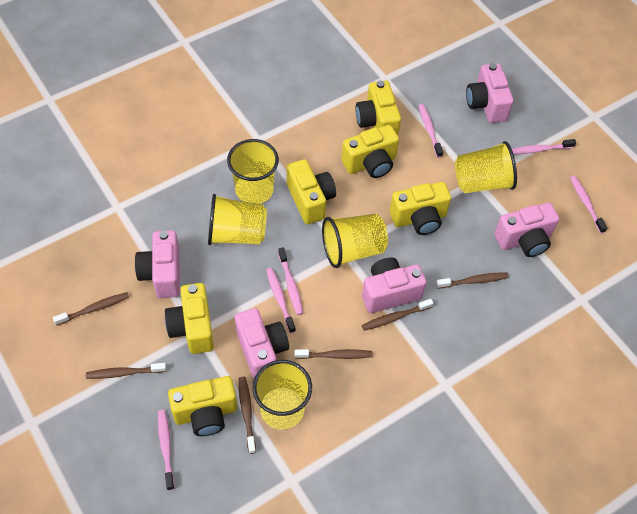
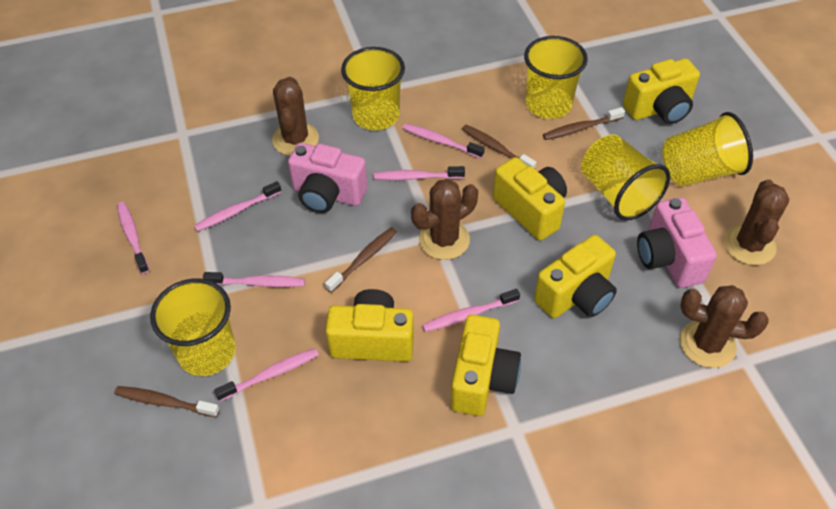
brown cactus: 0 -> 4
brown toothbrush: 6 -> 4
pink camera: 5 -> 2
pink toothbrush: 6 -> 7
yellow camera: 6 -> 5

